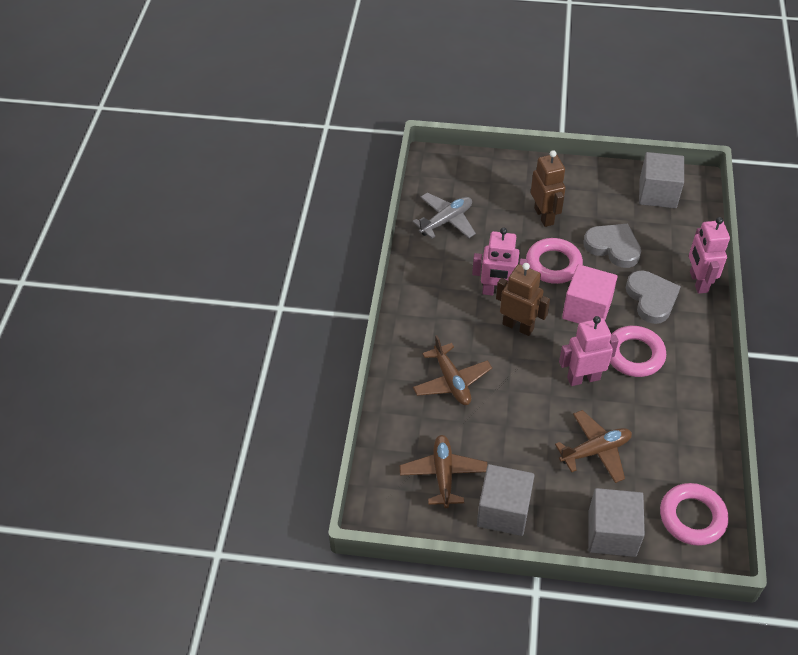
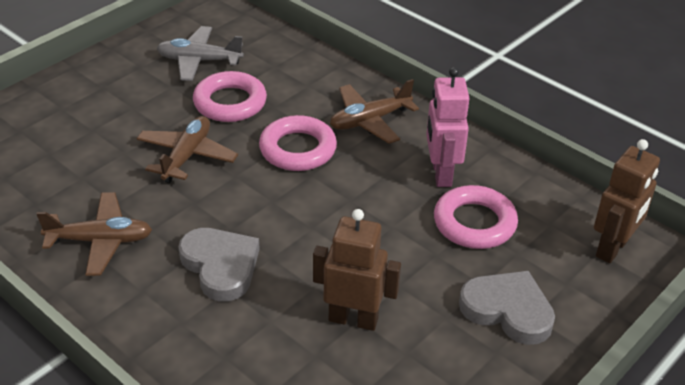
grey cube: 3 -> 0
pink cube: 1 -> 0
pink robot: 3 -> 1

